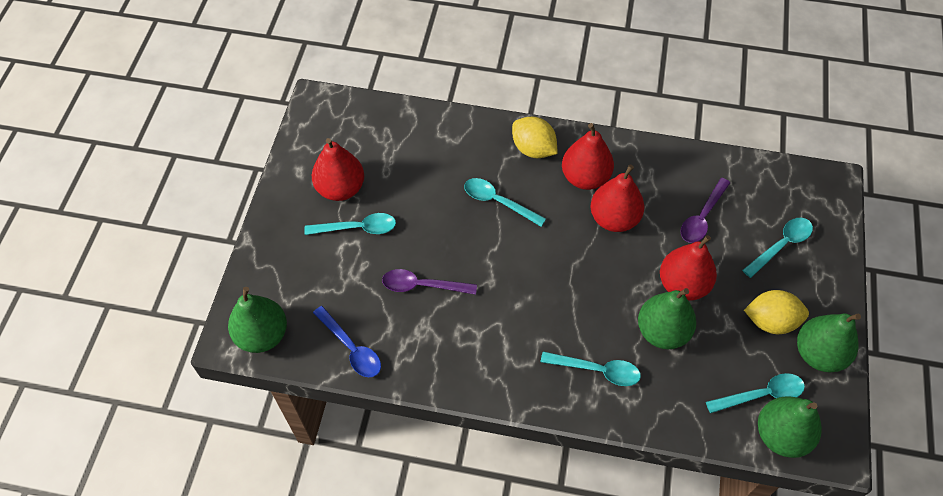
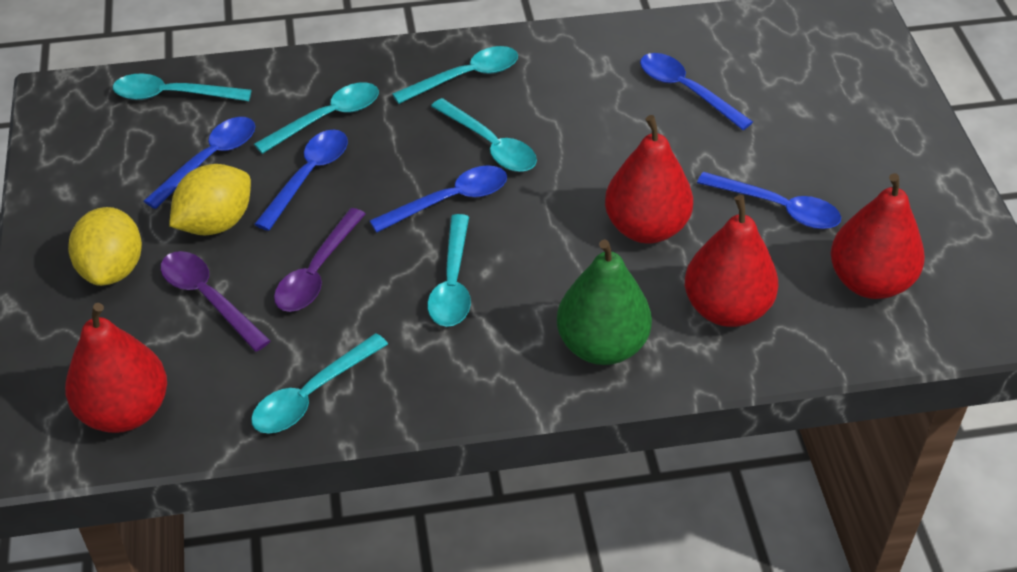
blue spoon: 1 -> 5
green pear: 4 -> 1
turquoise spoon: 5 -> 6

